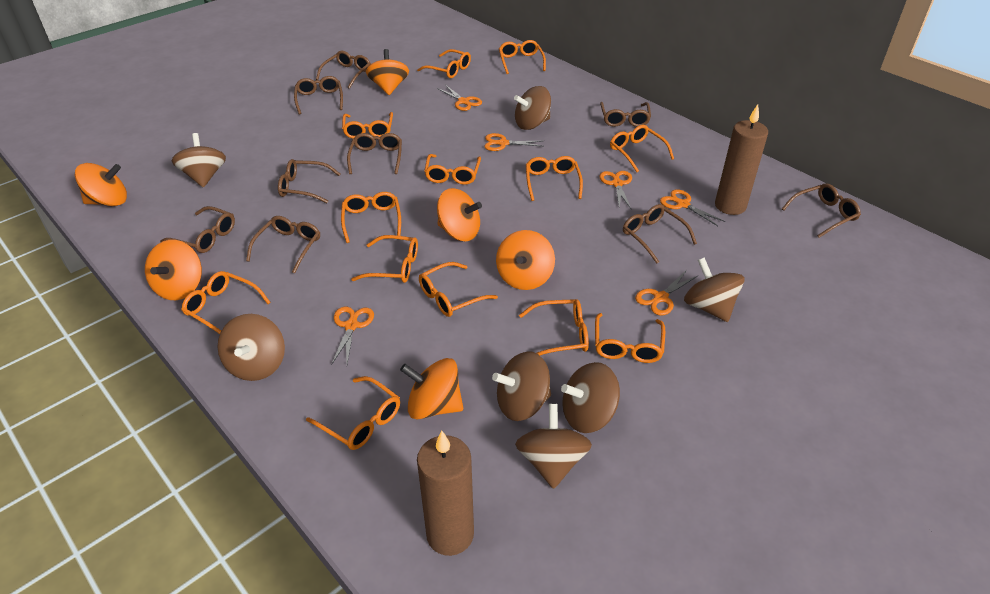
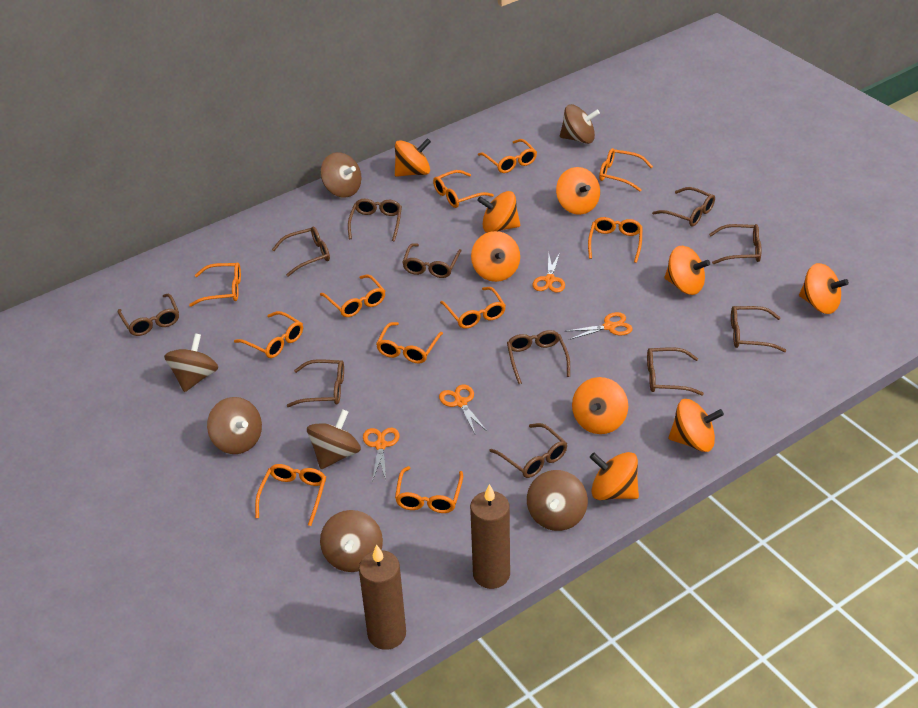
brown glasses: 9 -> 11
orange glasses: 13 -> 11
orange scissors: 6 -> 4
orange spinning top: 6 -> 9

